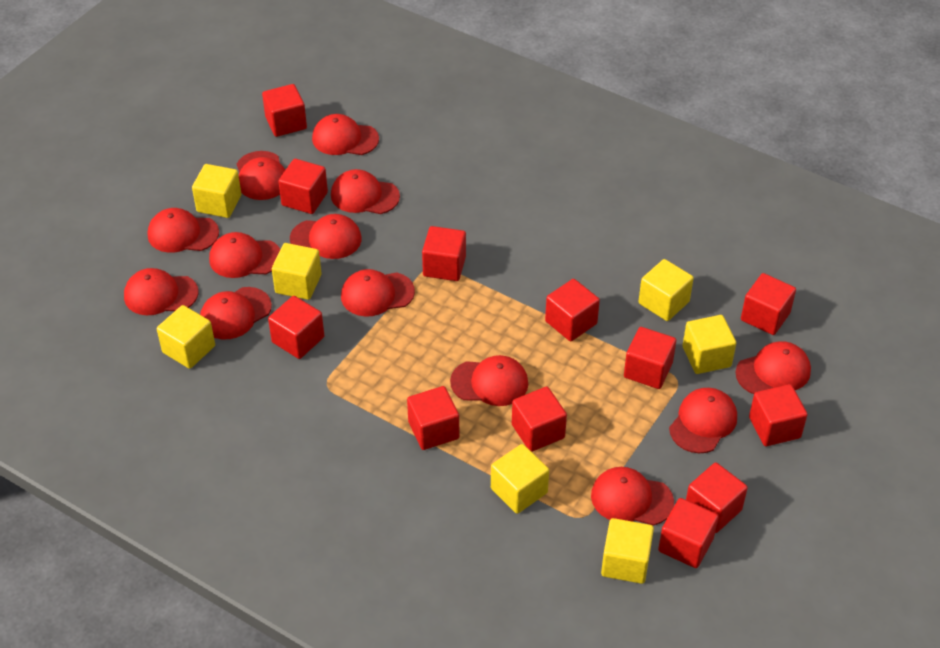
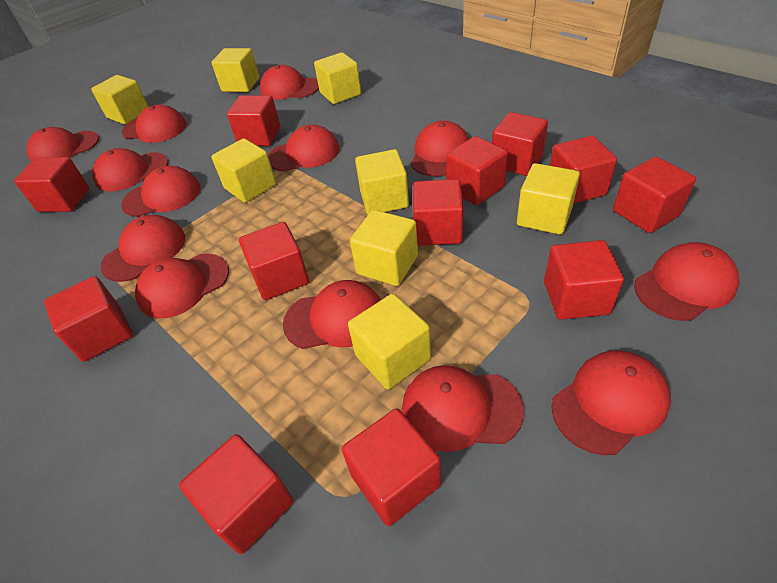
yellow cube: 7 -> 8

